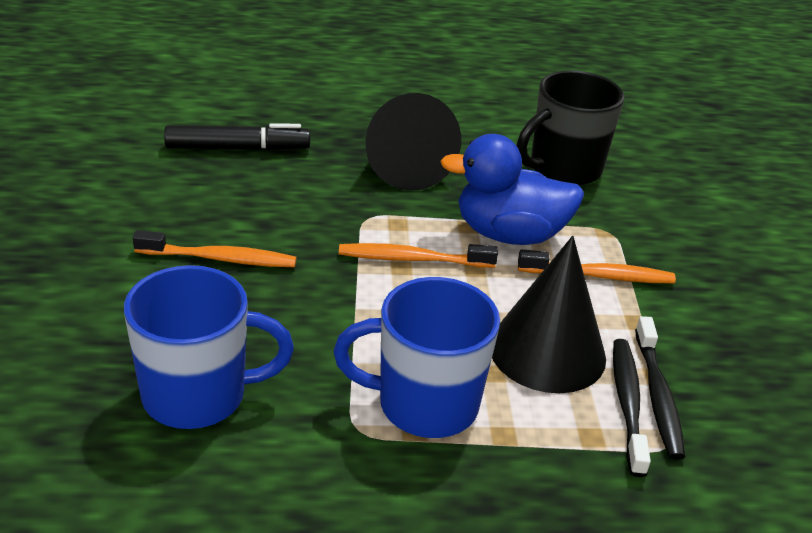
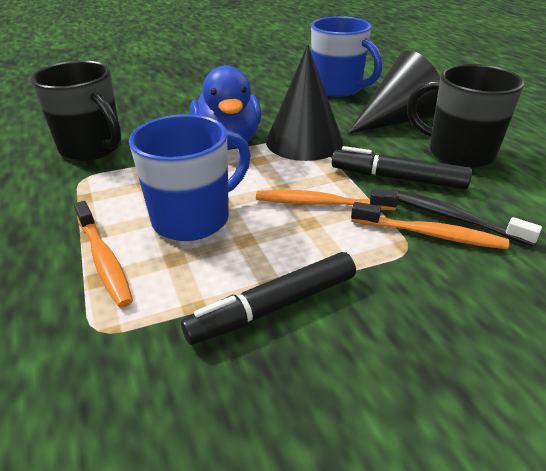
black marker: 1 -> 2
black mug: 1 -> 2
black toothbrush: 2 -> 1

